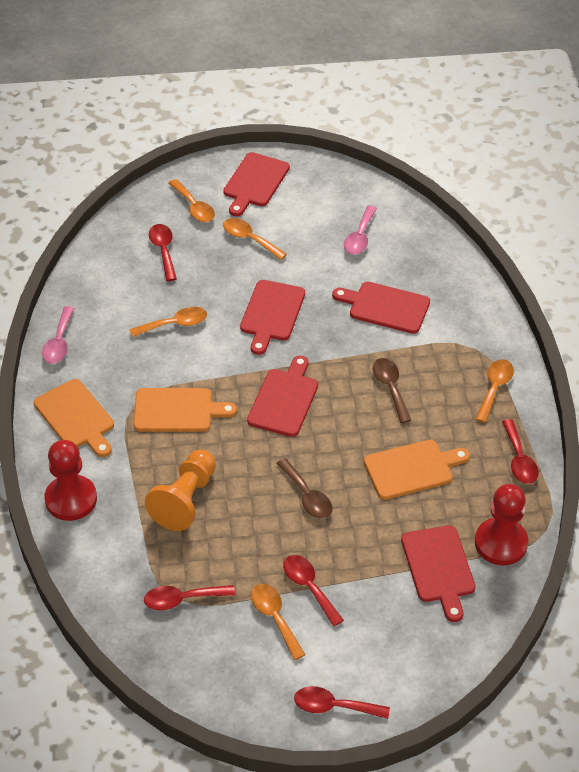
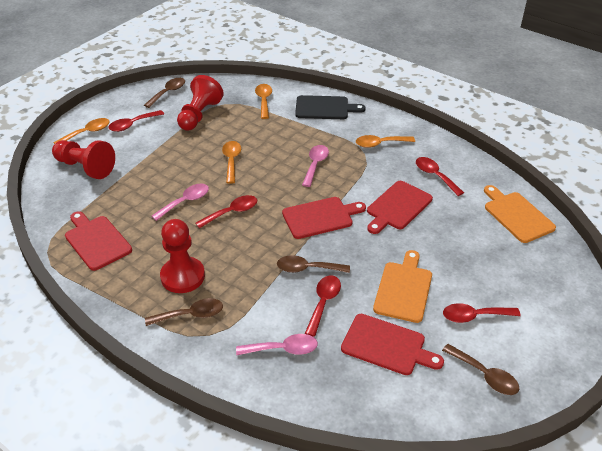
black cutting board: 0 -> 1
brown spoon: 2 -> 4
orange cutting board: 3 -> 2
orange pawn: 1 -> 0
orange spoon: 5 -> 4
pink spoon: 2 -> 3
red cutting board: 5 -> 4
red pawn: 2 -> 3

